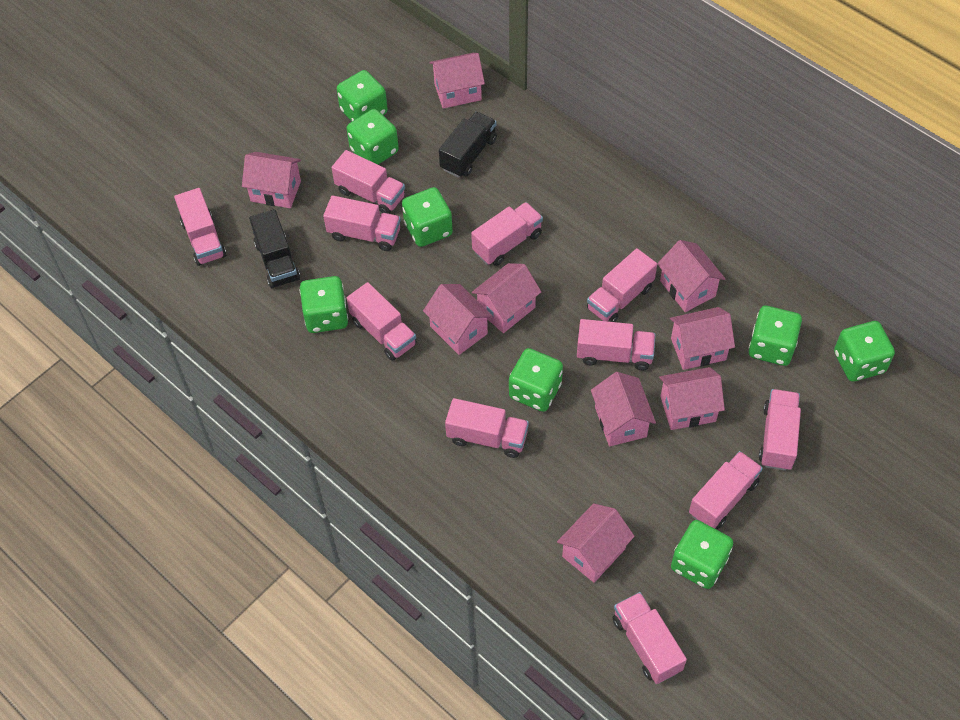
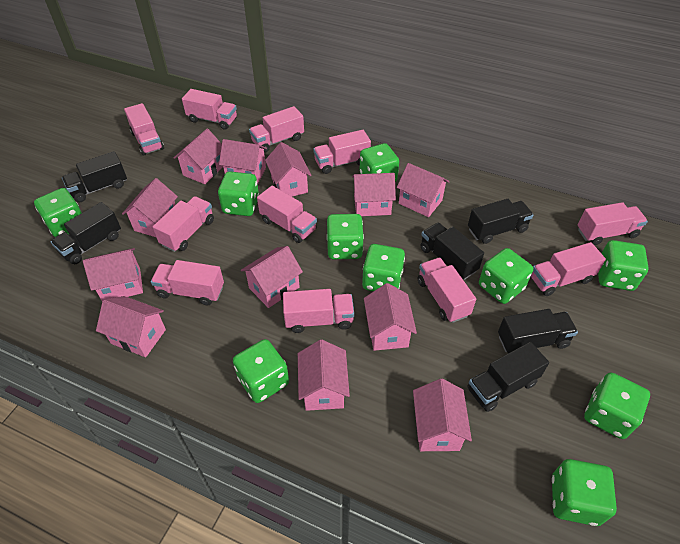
black truck: 2 -> 6
green dice: 8 -> 10
pink house: 9 -> 12

